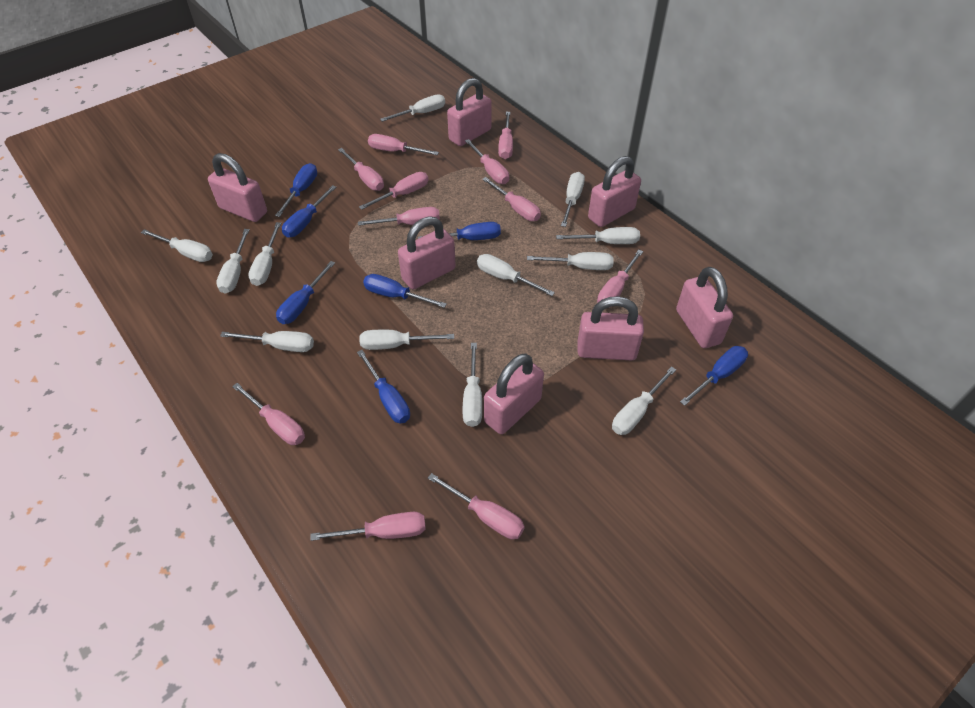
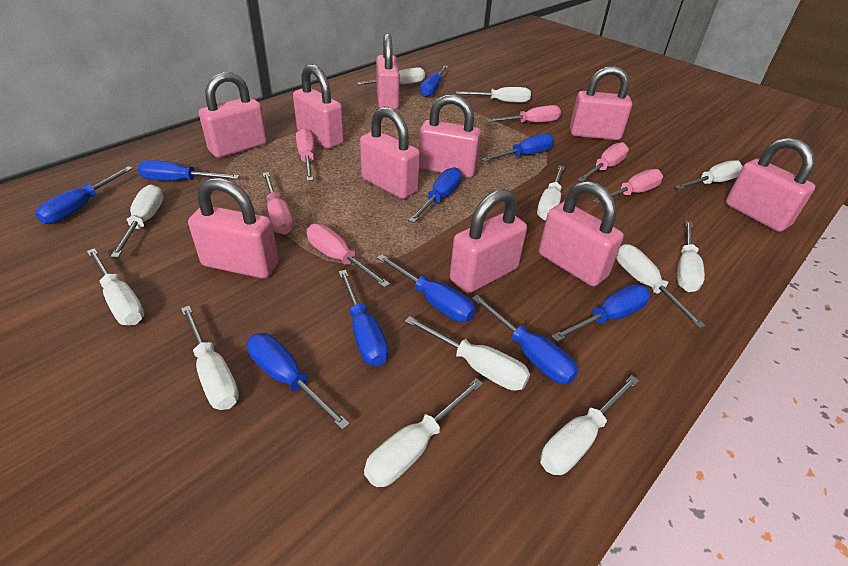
blue screwdriver: 7 -> 10
pink padlock: 7 -> 10
pink screwdriver: 11 -> 6

